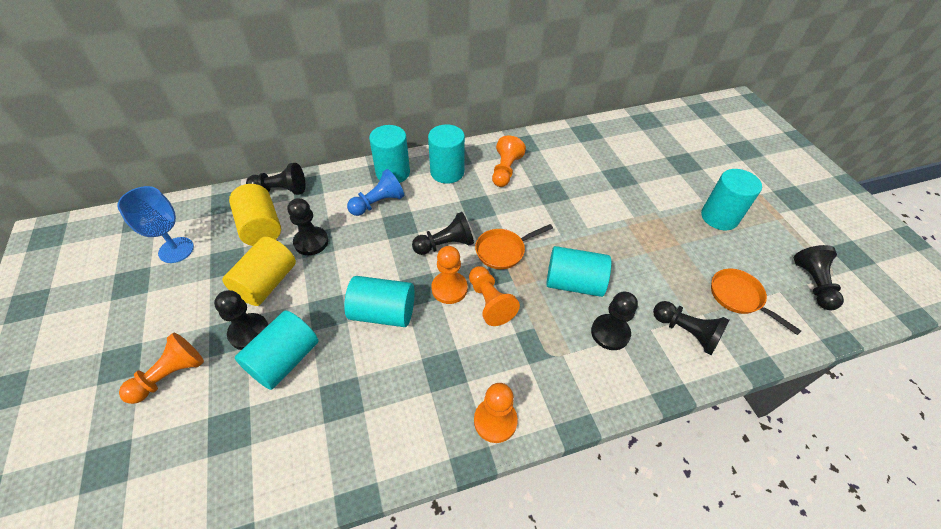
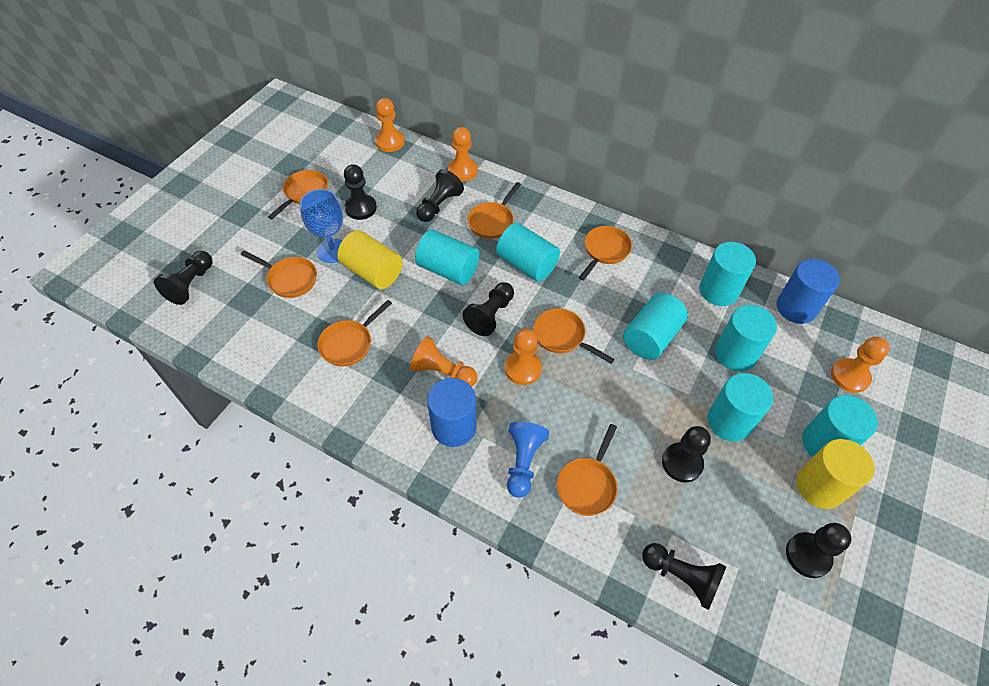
blue cylinder: 0 -> 2
orange pan: 2 -> 7
turquoise cylinder: 6 -> 7

